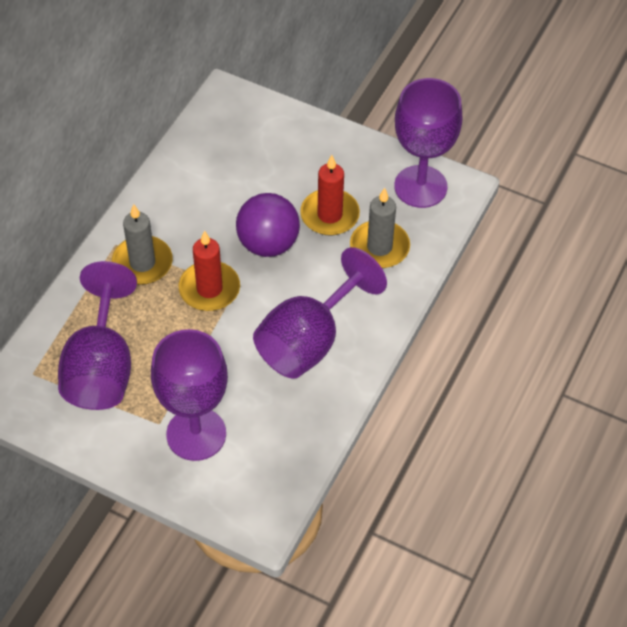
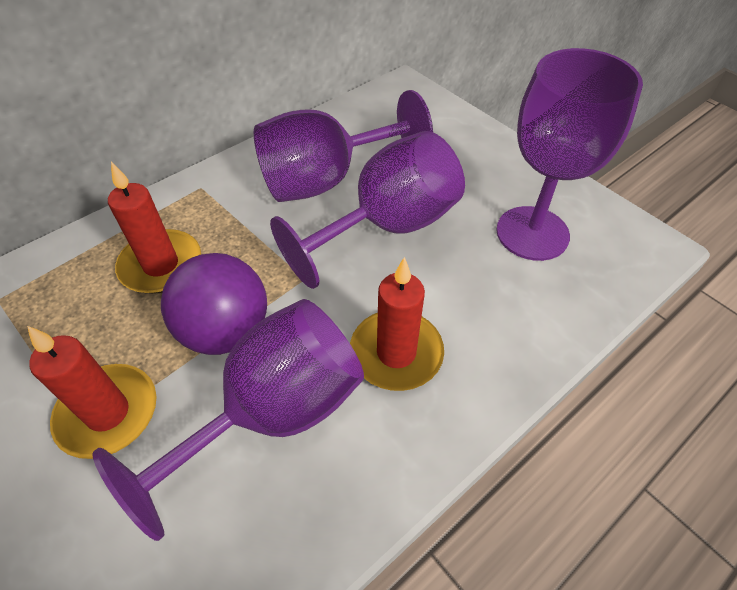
grey candle: 2 -> 0
red candle: 2 -> 3

